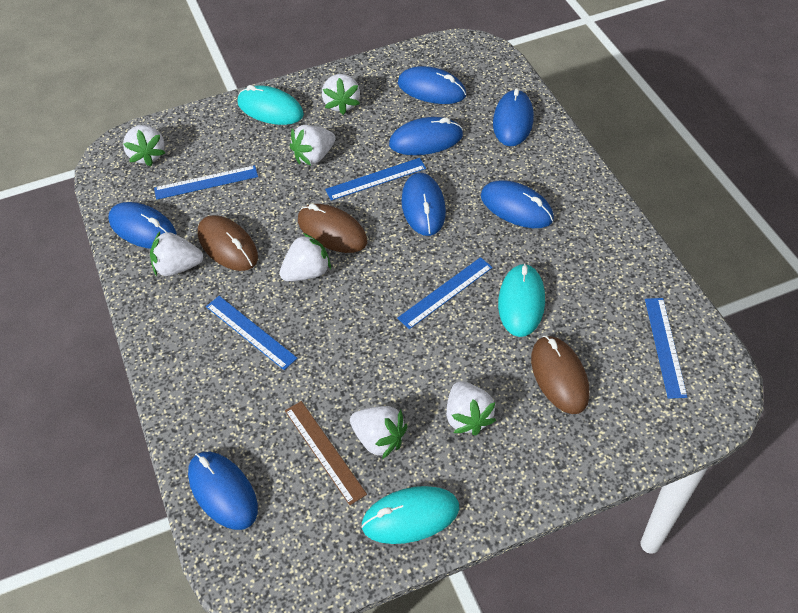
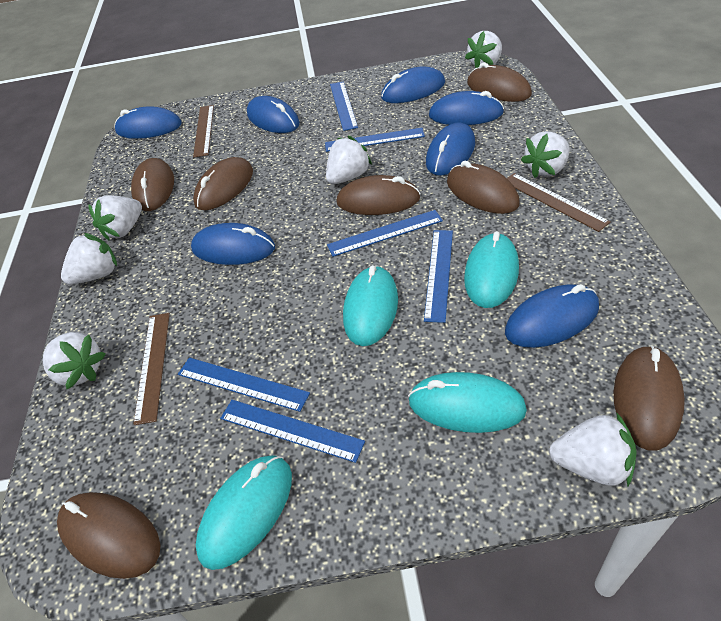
blue ruler: 5 -> 6
brown mouse: 3 -> 7
brown ruler: 1 -> 3
turquoise mouse: 3 -> 4

